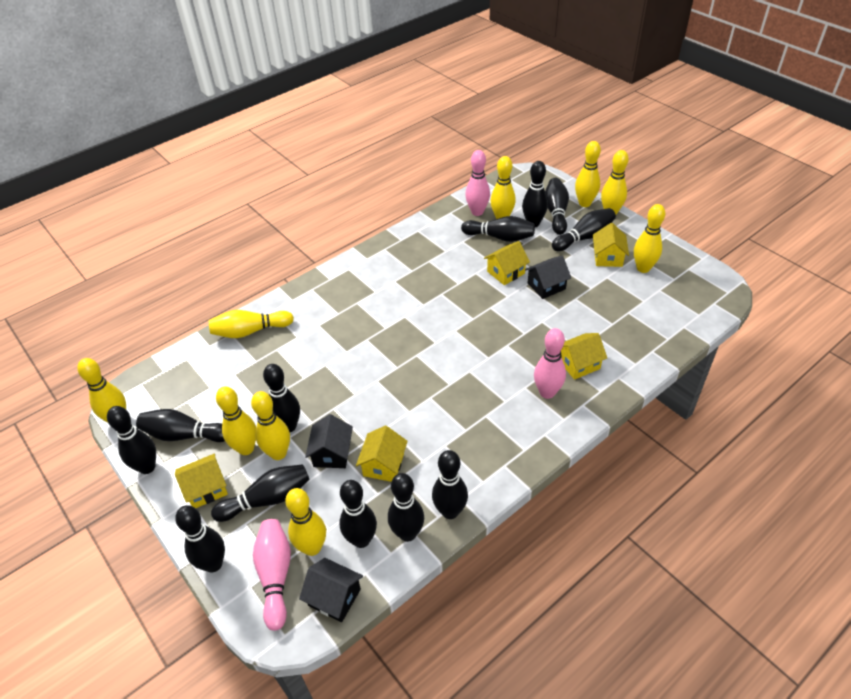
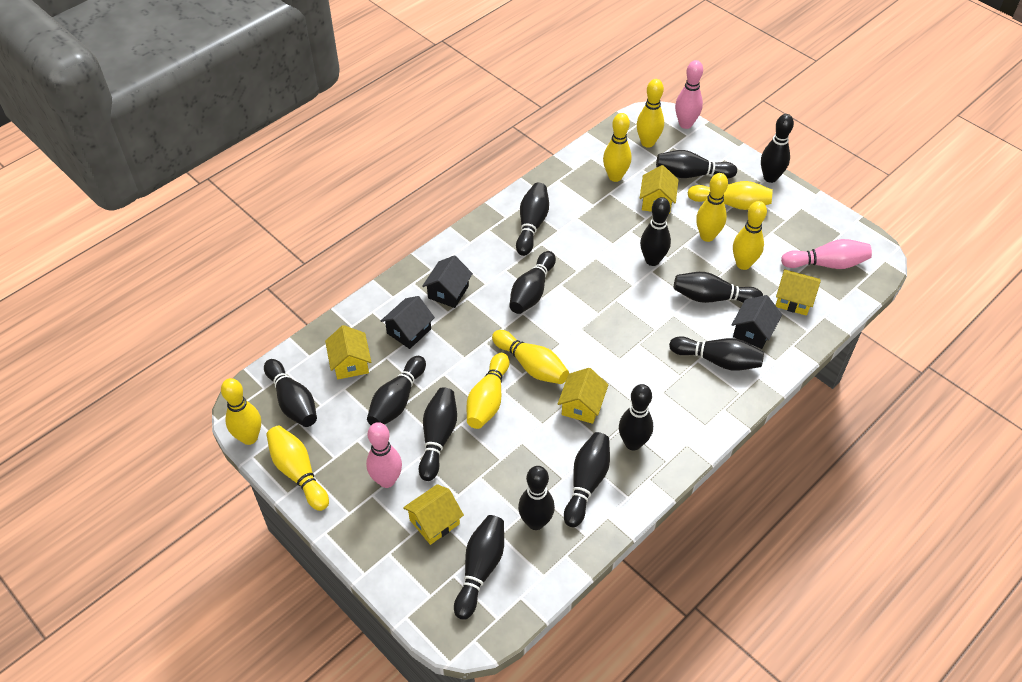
black bowling pin: 12 -> 14

